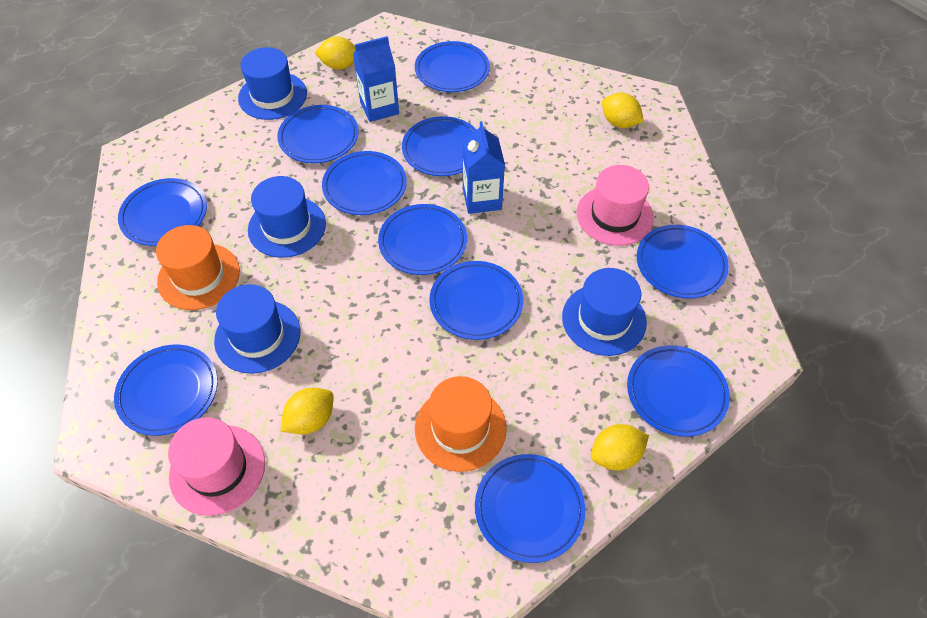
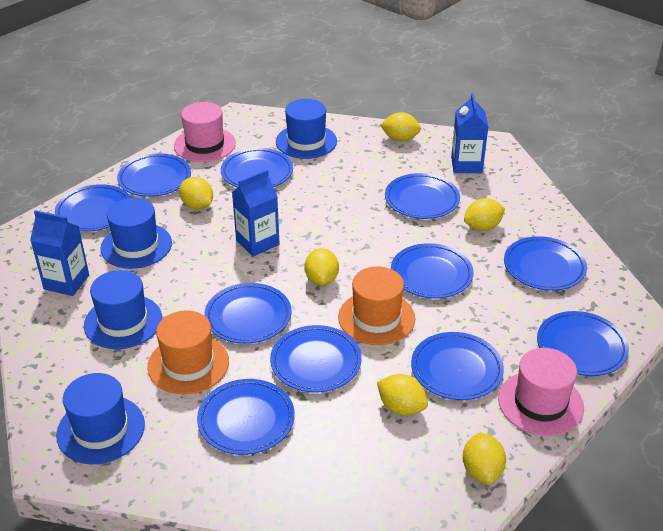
blue carton: 2 -> 3
yellow lemon: 4 -> 6

